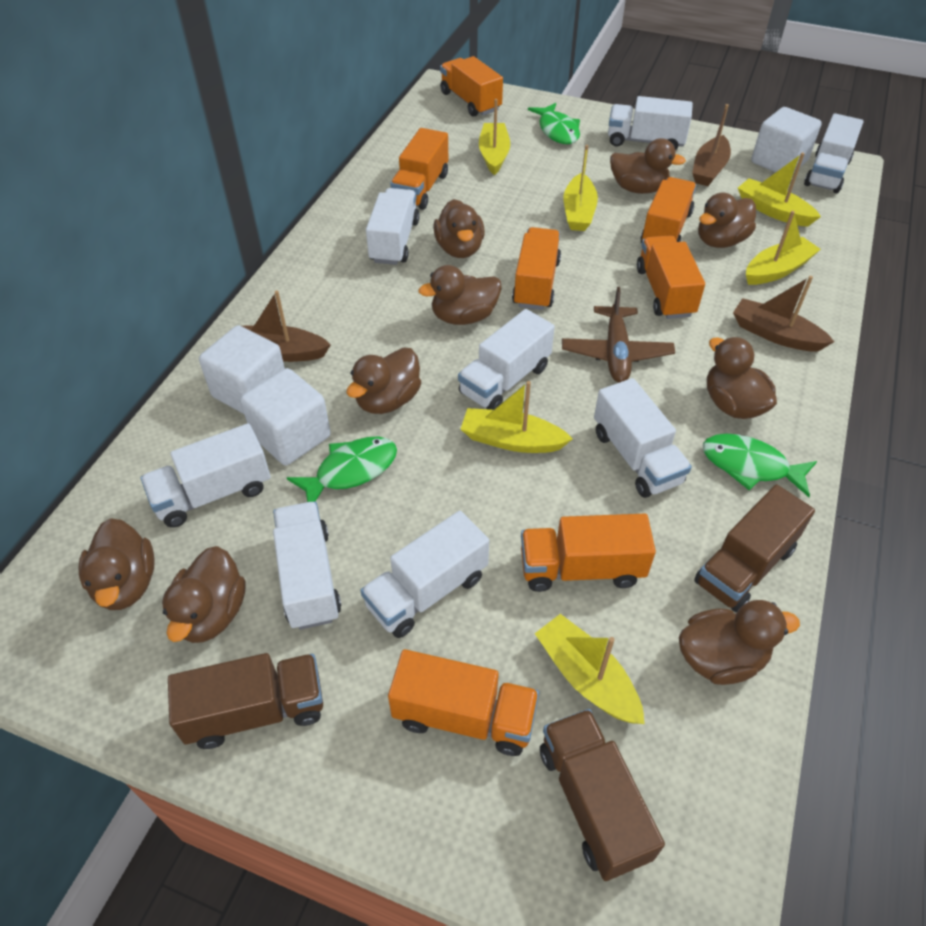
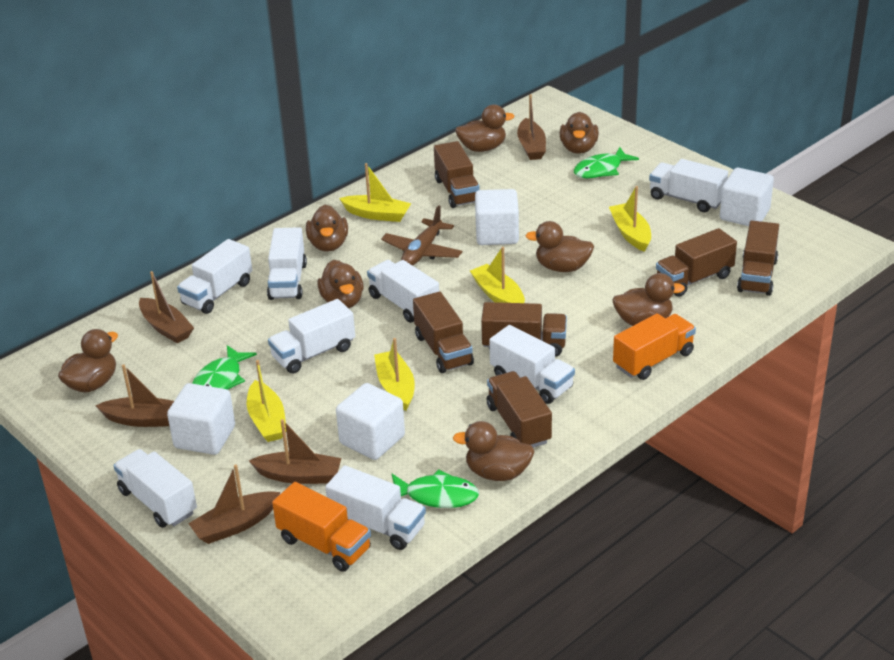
brown boat: 3 -> 5
brown duck: 9 -> 8
brown truck: 3 -> 6
orange truck: 7 -> 2
white cube: 3 -> 4
yellow boat: 6 -> 5

